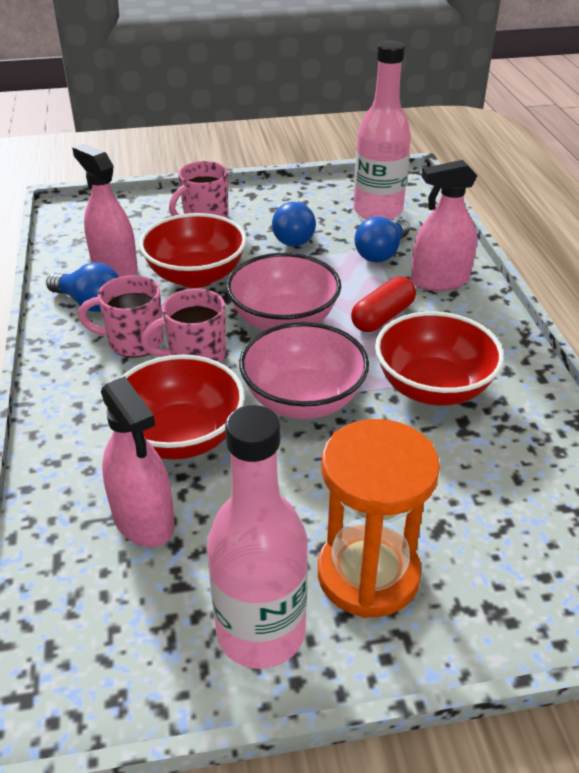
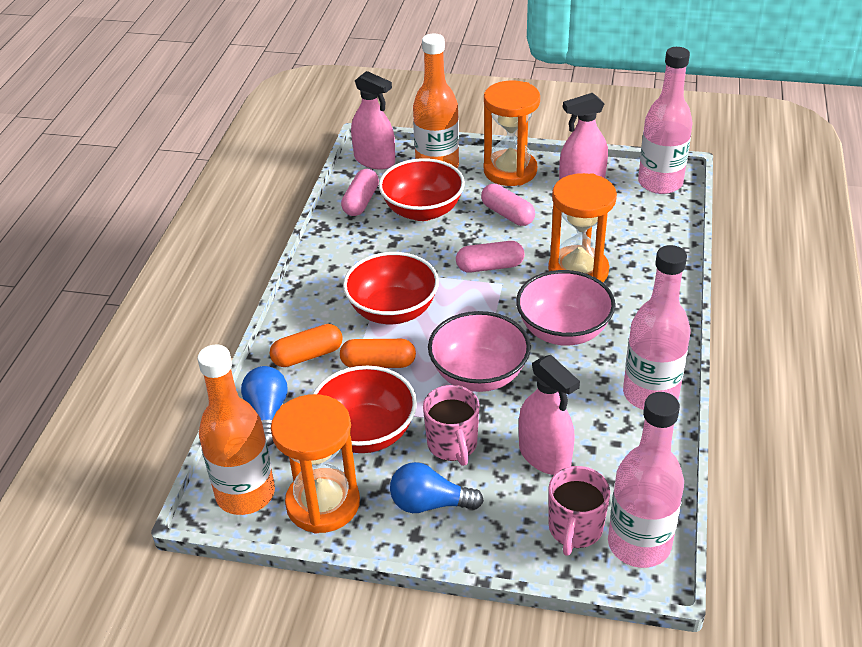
blue light bulb: 3 -> 2
orange bottle: 0 -> 2
orange capsule: 0 -> 2
orange hourglass: 1 -> 3
pink bottle: 2 -> 3
pink capsule: 0 -> 3
pink mug: 3 -> 2
red capsule: 1 -> 0

